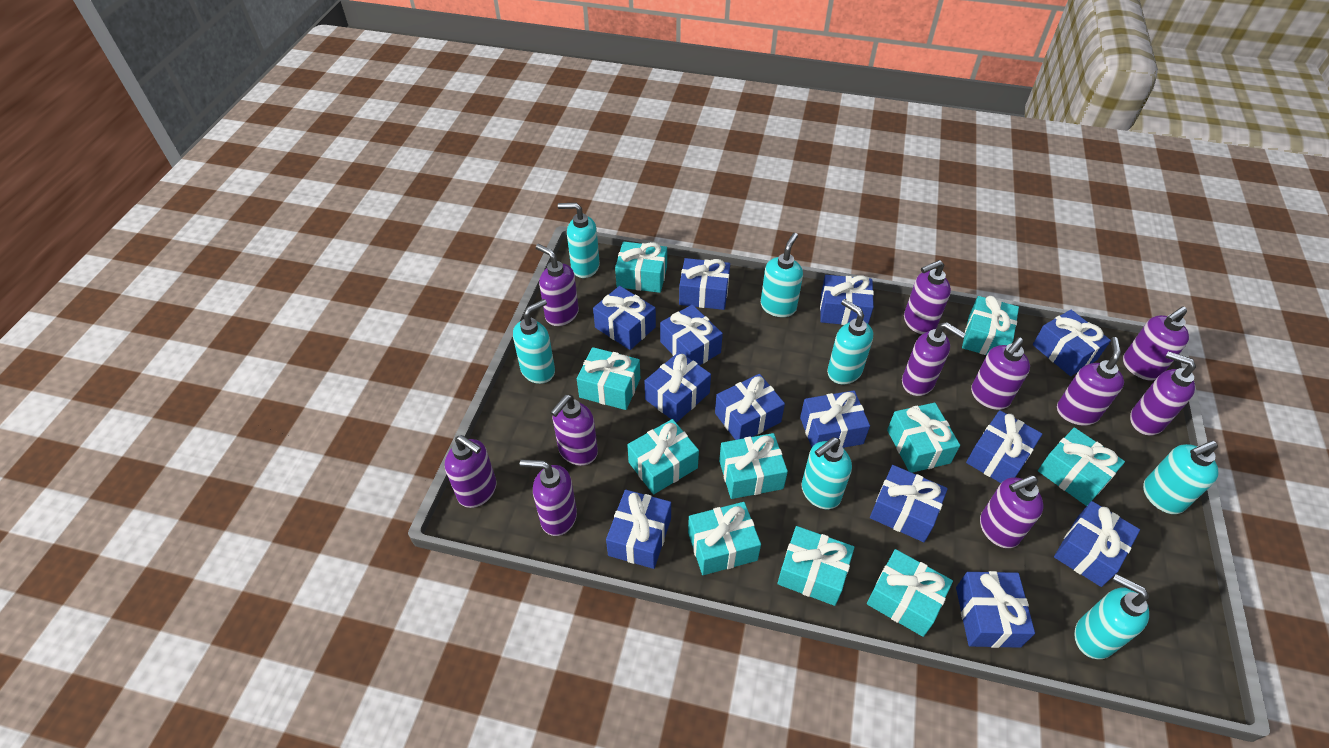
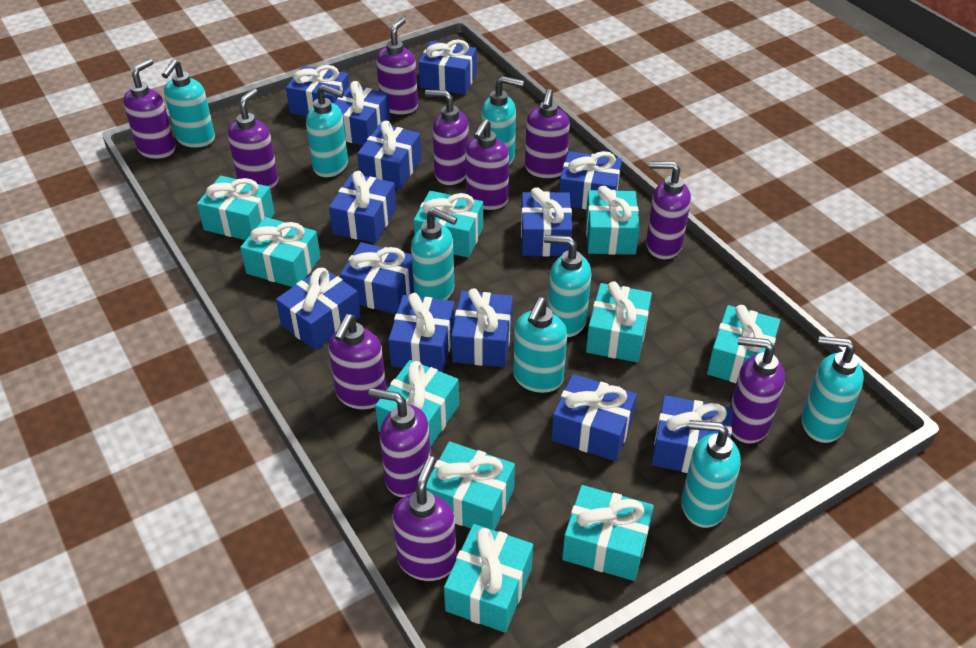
turquoise soap dispenser: 7 -> 8

